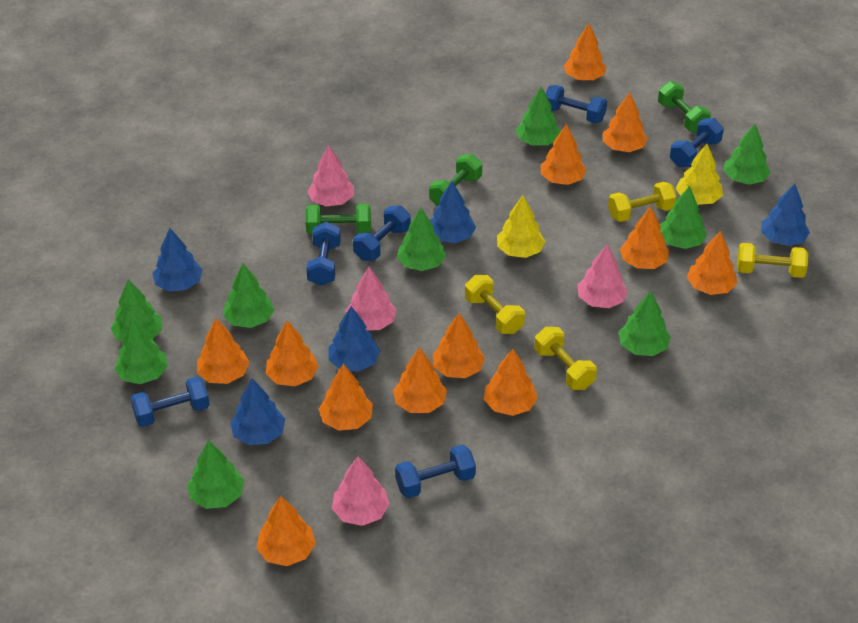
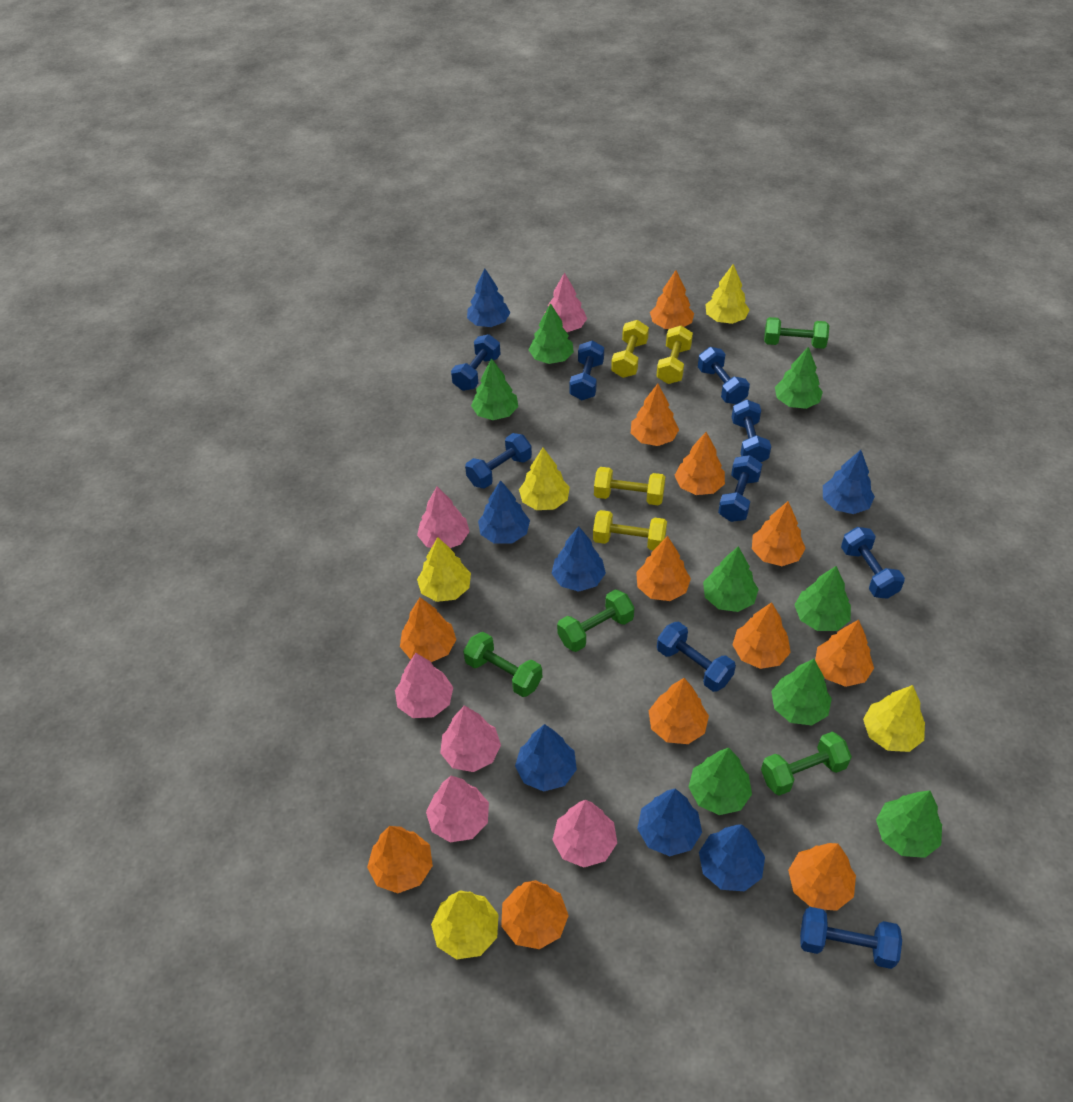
blue dumbbell: 6 -> 9
blue tree: 5 -> 7
green dumbbell: 3 -> 4
green tree: 9 -> 8
pink tree: 4 -> 6
yellow tree: 2 -> 5

